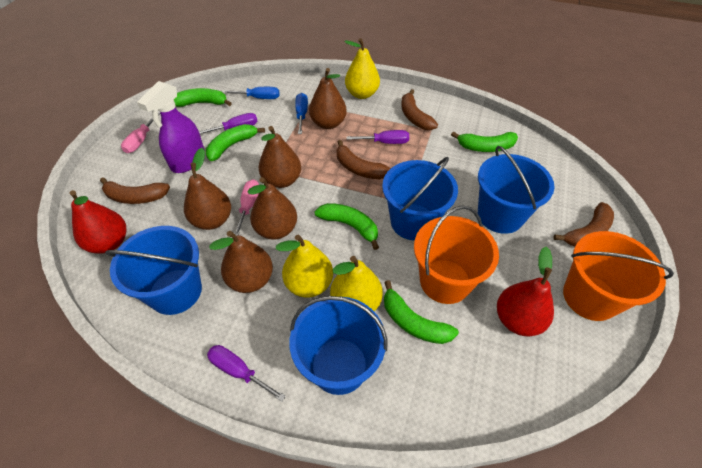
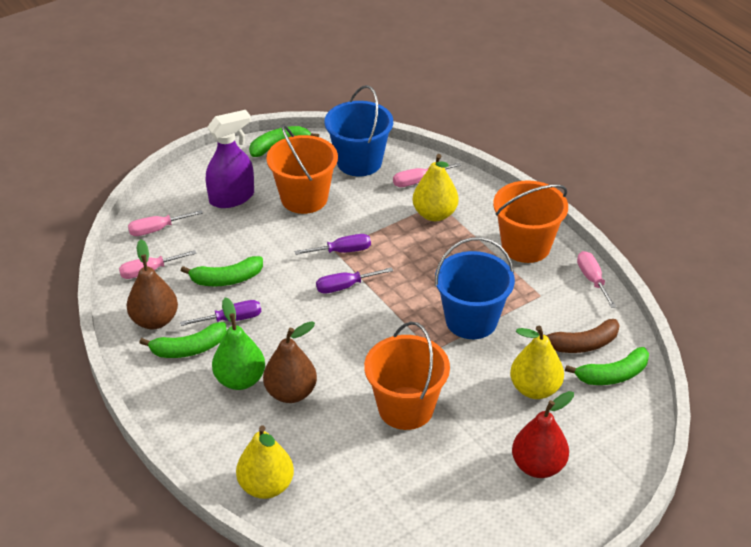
blue bucket: 4 -> 2
blue screwdriver: 2 -> 0
brown banana: 4 -> 1
brown pear: 5 -> 2
green banana: 5 -> 4
green pear: 0 -> 1
orange bucket: 2 -> 3
pink screwdriver: 2 -> 4
red pear: 2 -> 1

